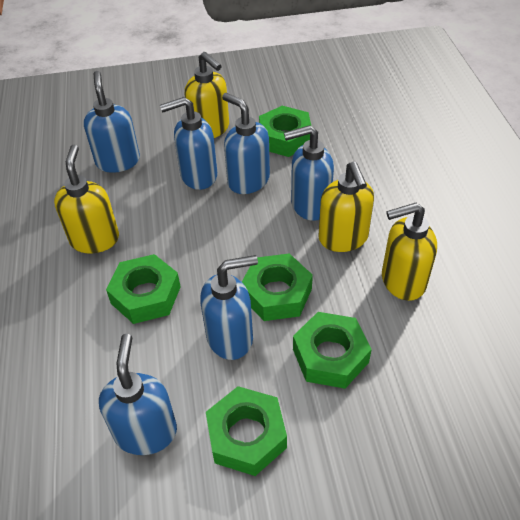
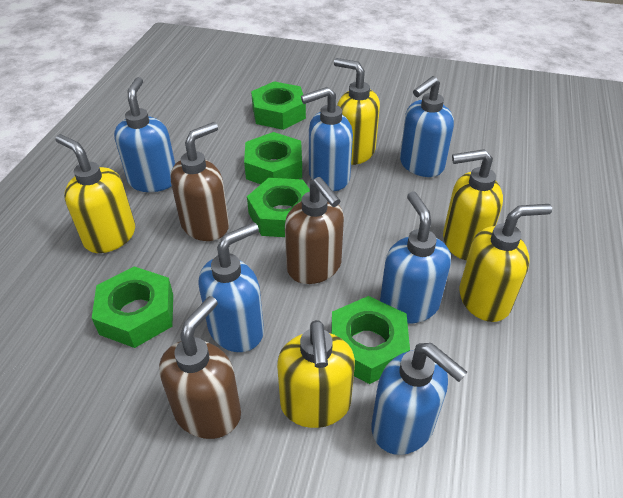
brown soap dispenser: 0 -> 3
yellow soap dispenser: 4 -> 5

